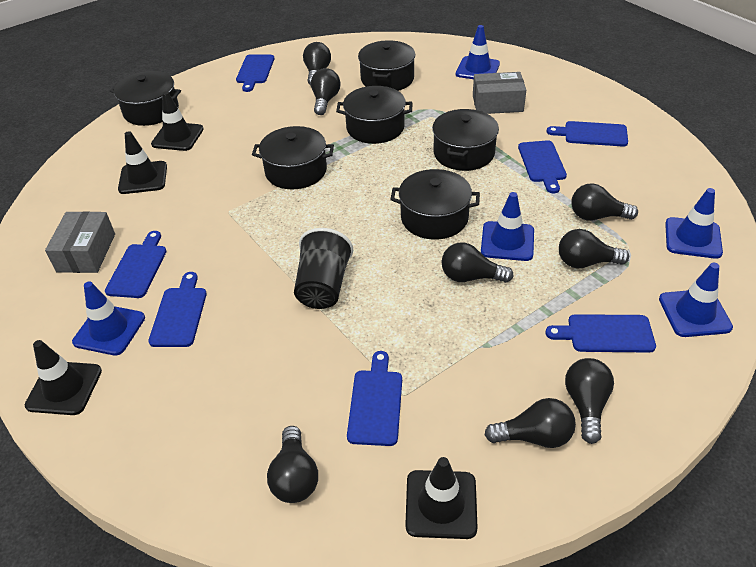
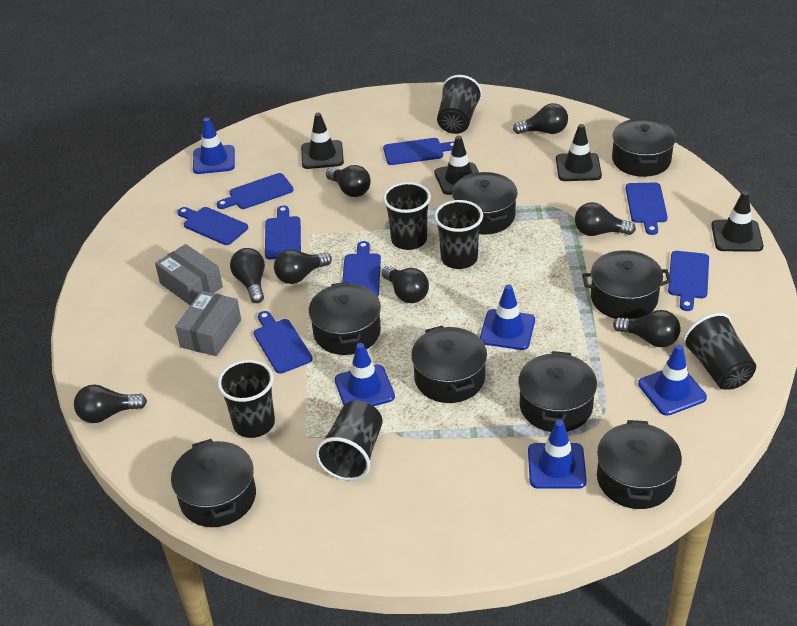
black cup: 1 -> 6
black pot: 6 -> 8
blue cutting board: 7 -> 8

